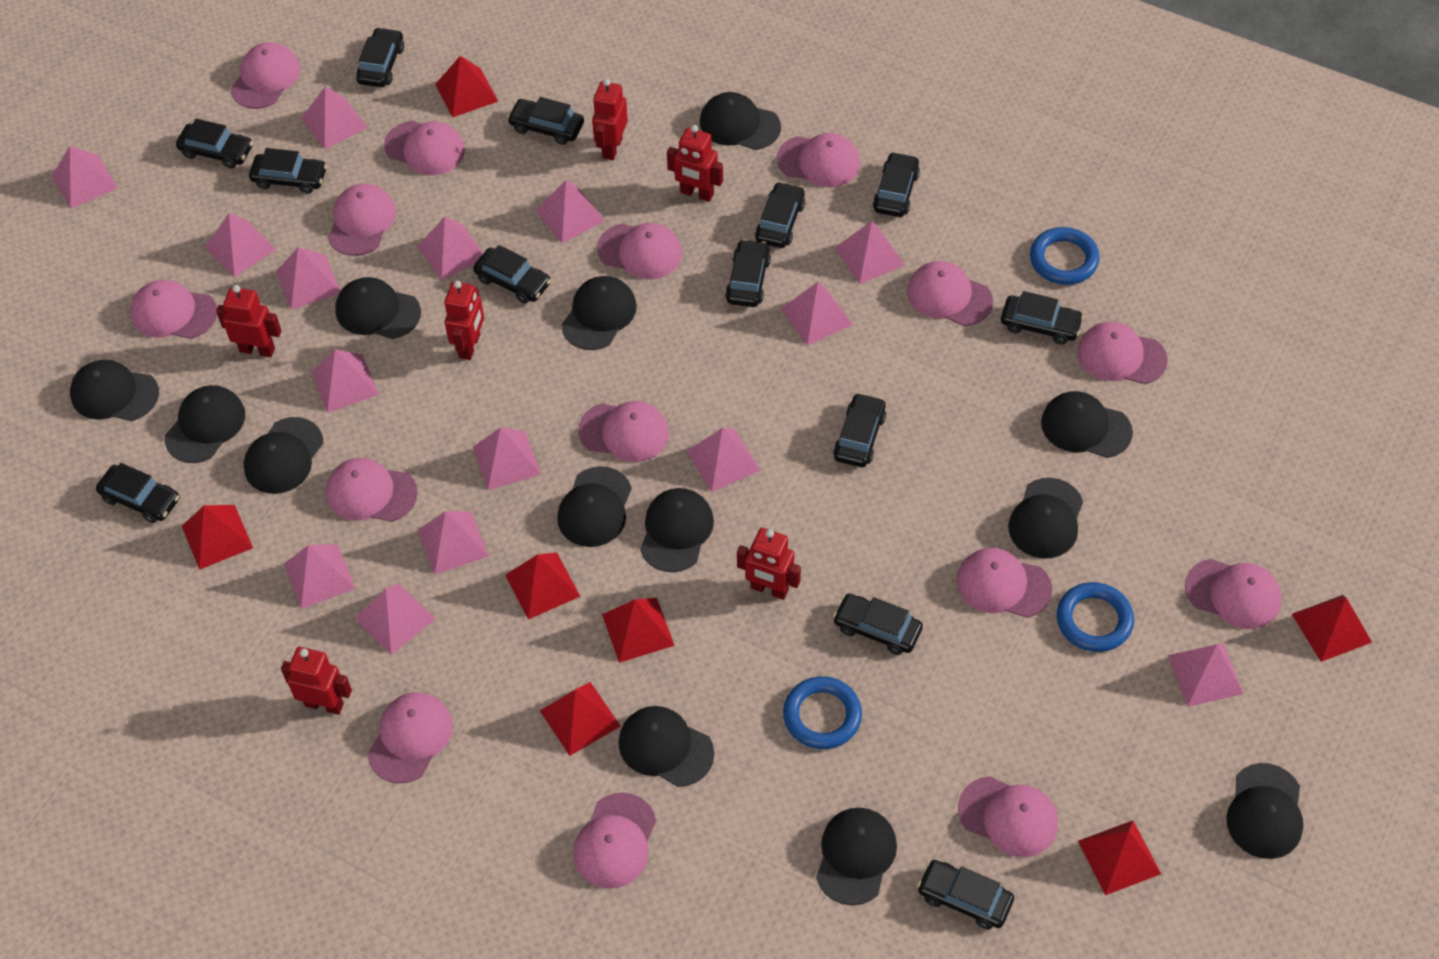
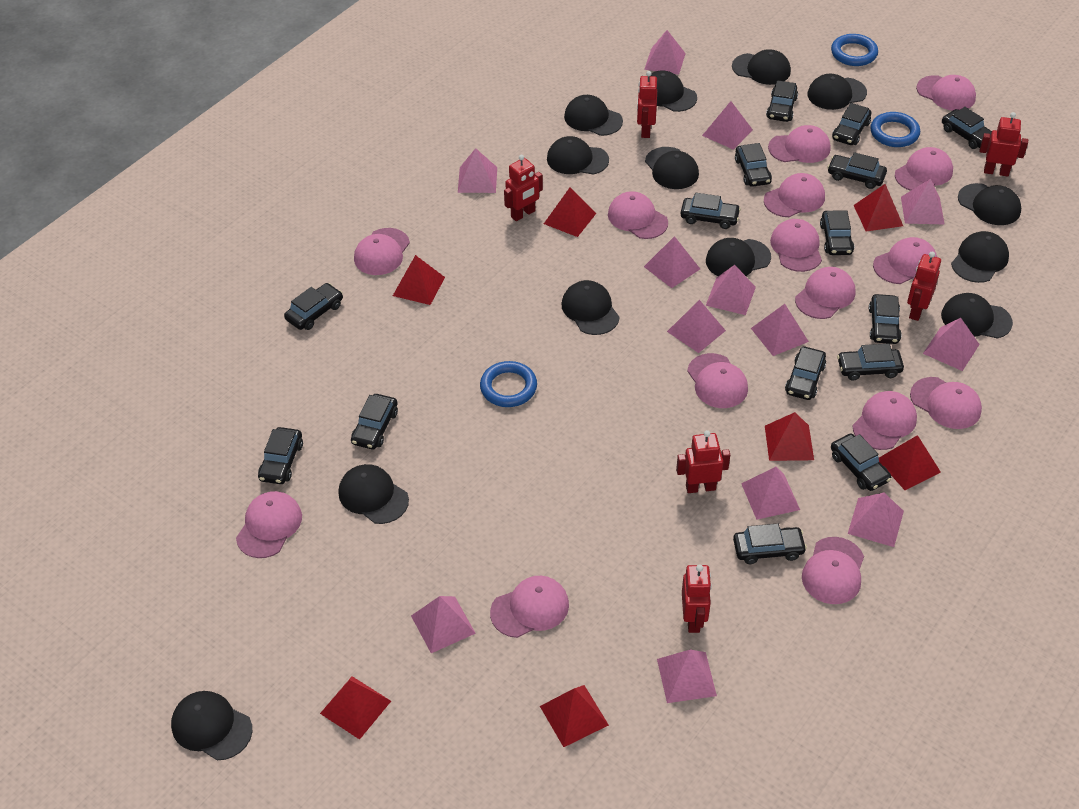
black car: 13 -> 15
pink pyramid: 15 -> 13

